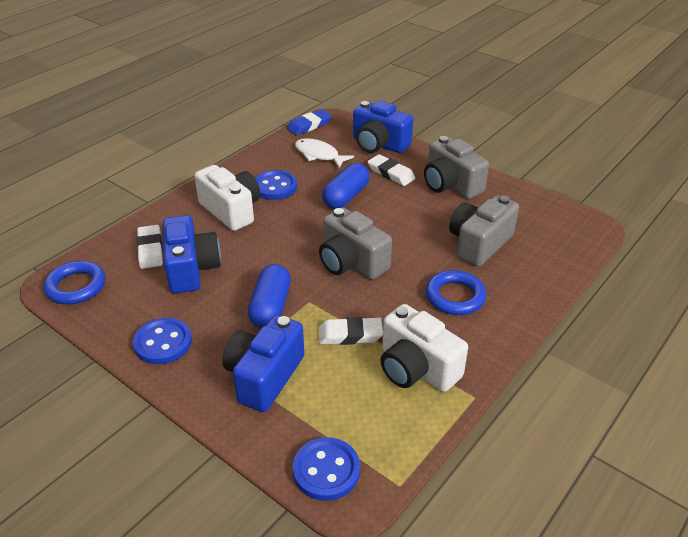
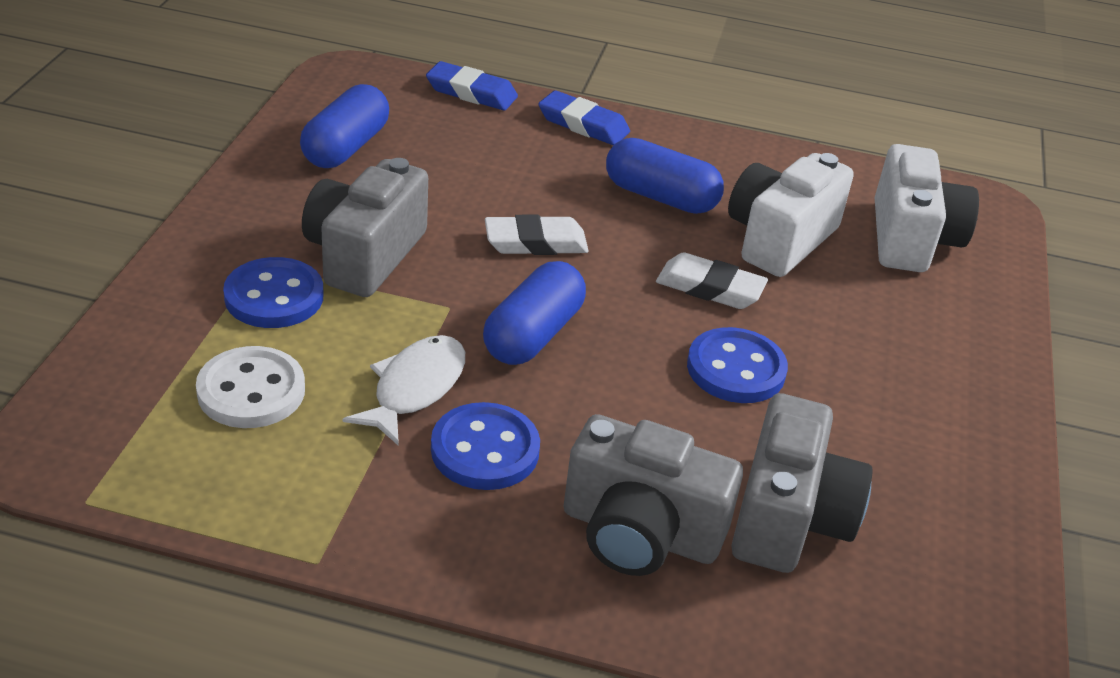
blue camera: 3 -> 0
blue capsule: 2 -> 3
blue eraser: 1 -> 2
blue ring: 2 -> 0
white button: 0 -> 1
white eraser: 3 -> 2

